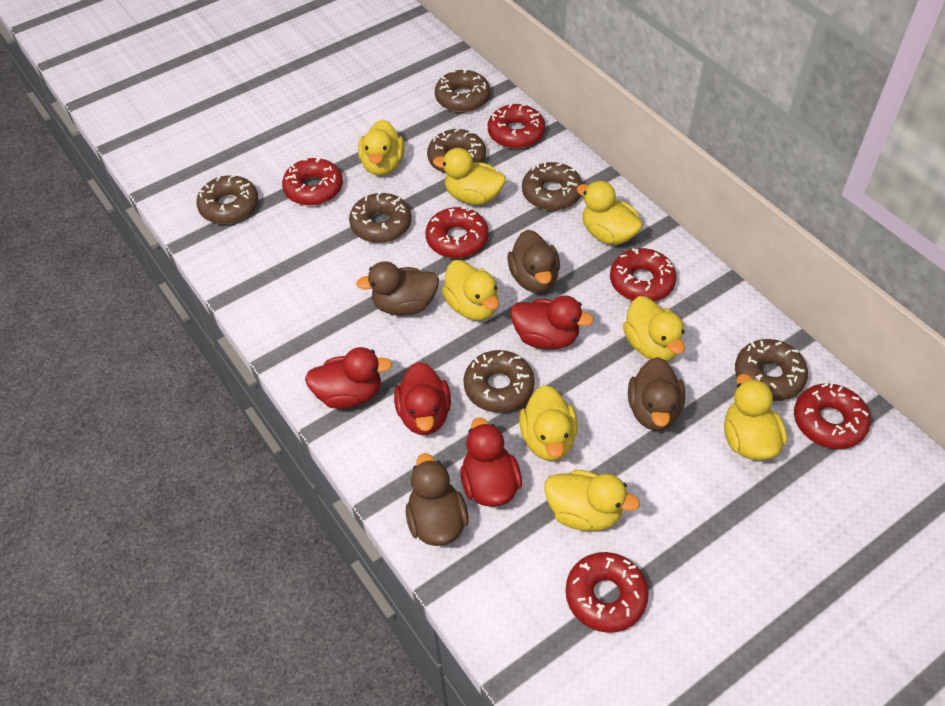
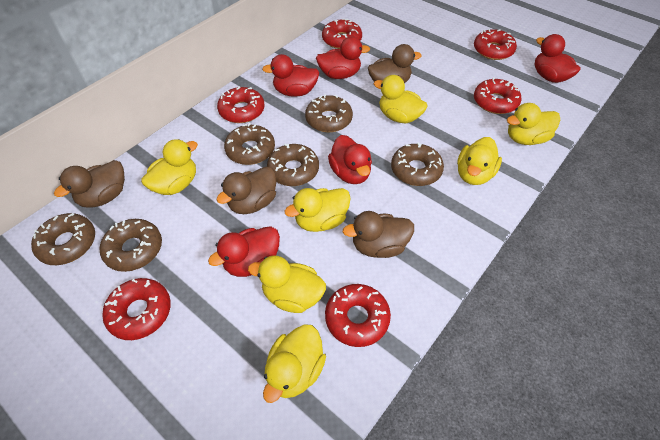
brown donut: 7 -> 6
red duck: 4 -> 5
yellow duck: 8 -> 7

